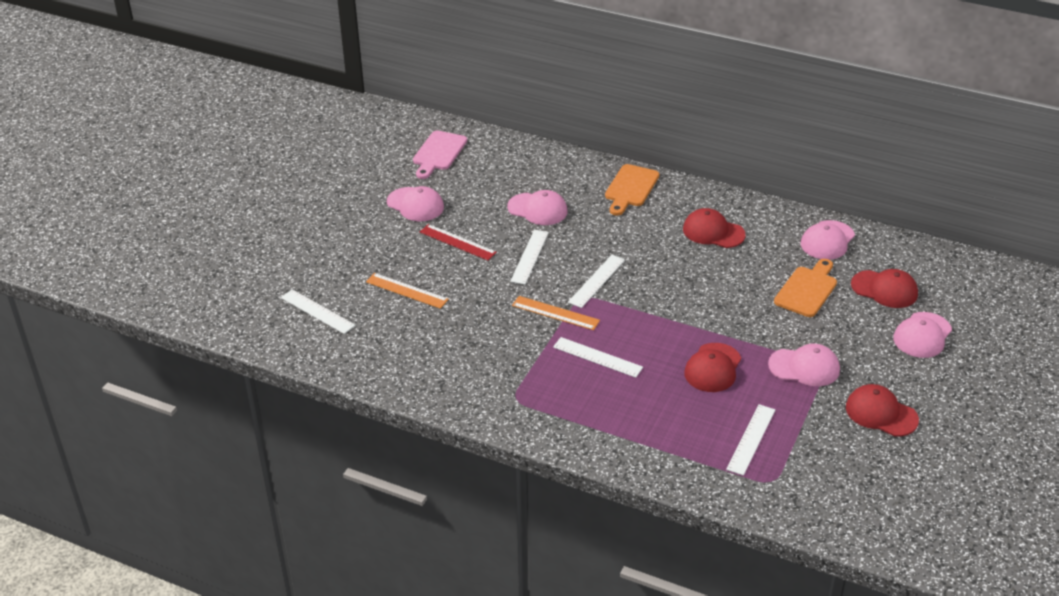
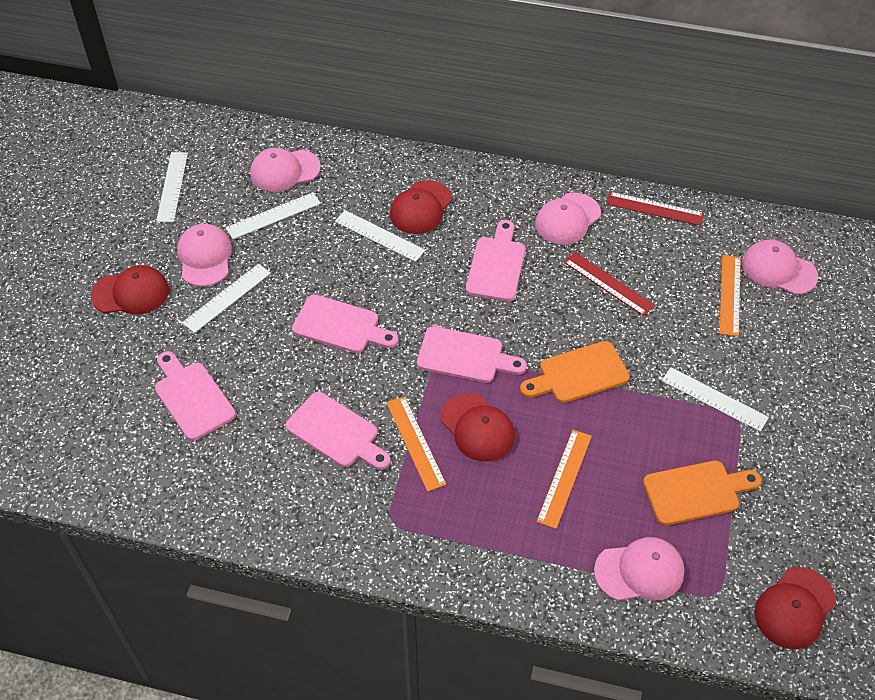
orange ruler: 2 -> 3
pink cutting board: 1 -> 5
red ruler: 1 -> 2

